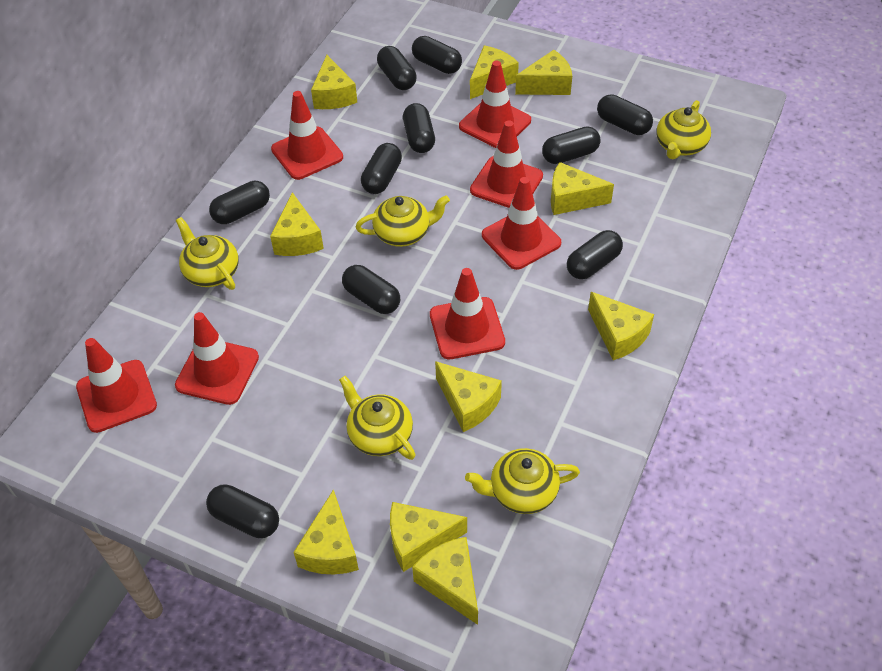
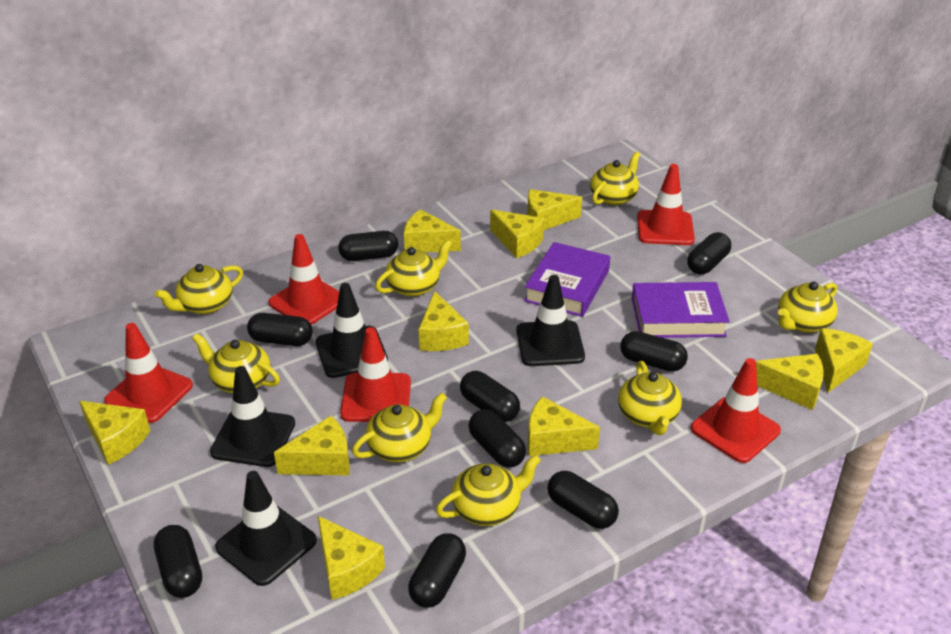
black capsule: 10 -> 9
black traffic cone: 0 -> 4
purple book: 0 -> 2
red traffic cone: 7 -> 5
yellow teapot: 5 -> 8

